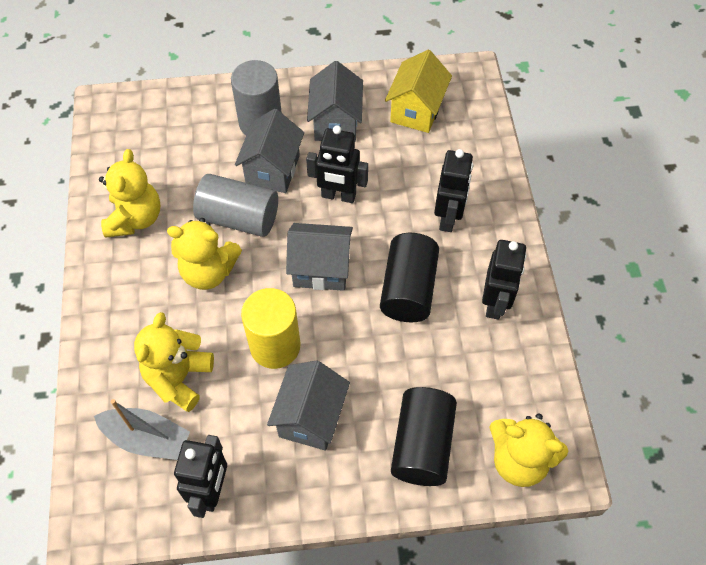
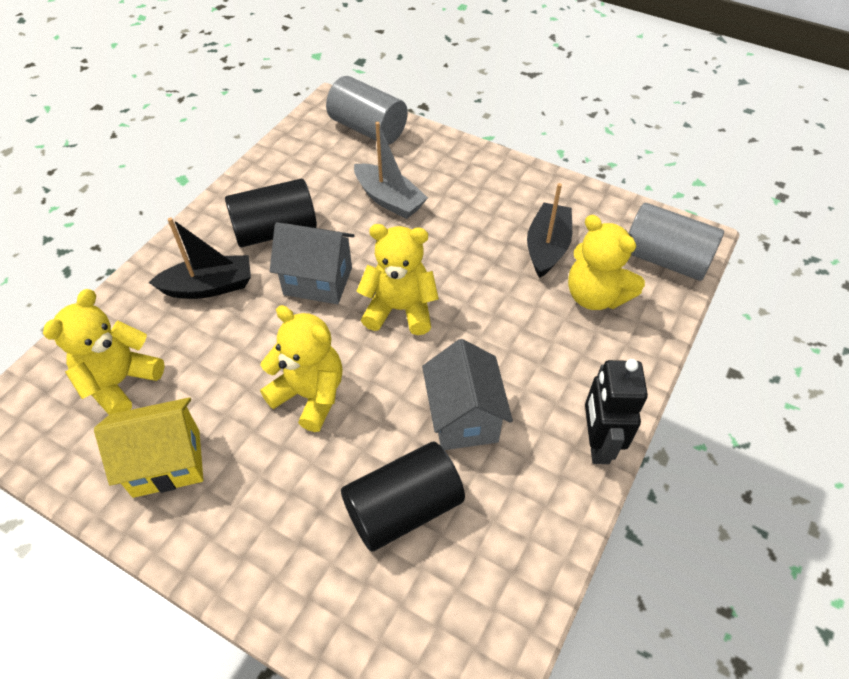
black boat: 0 -> 2
black robot: 4 -> 1
grey house: 4 -> 2
yellow cylinder: 1 -> 0

